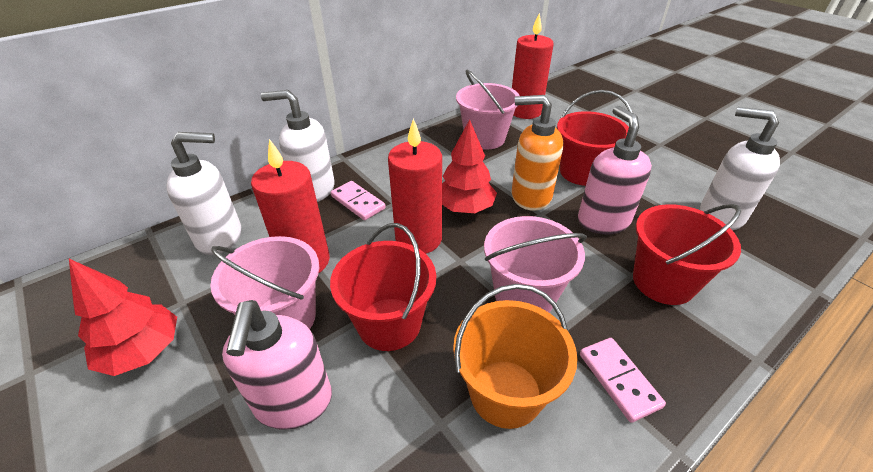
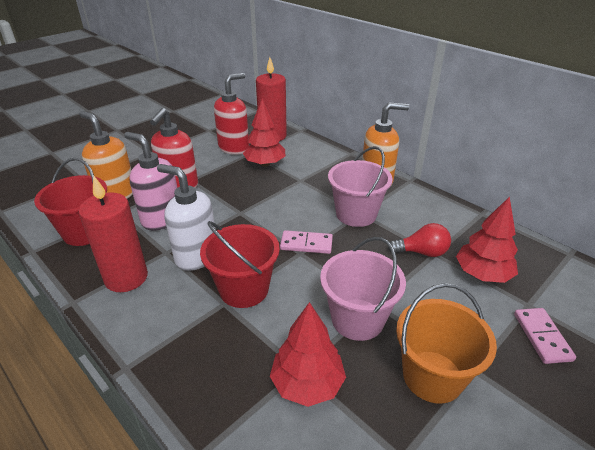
orange soap dispenser: 1 -> 2
pink bucket: 3 -> 2
pink soap dispenser: 2 -> 1
red bucket: 3 -> 2
red candle: 3 -> 2
red light bulb: 0 -> 1
red soap dispenser: 0 -> 2
red tree: 2 -> 3
white soap dispenser: 3 -> 1

